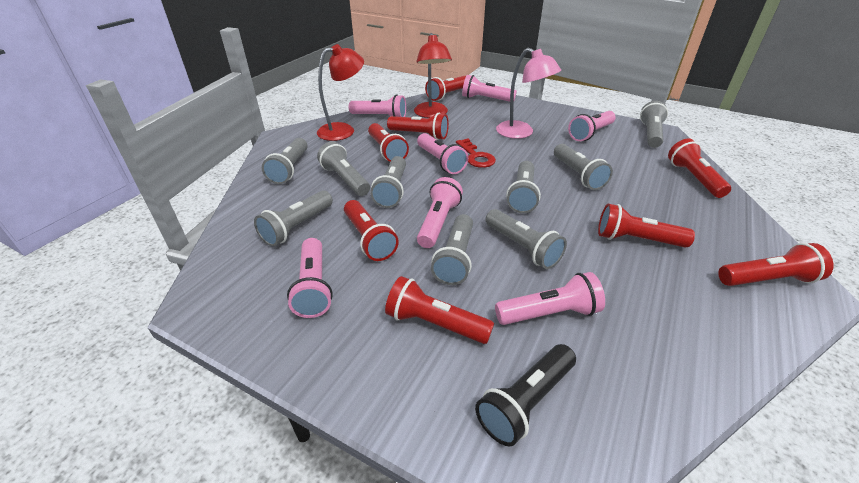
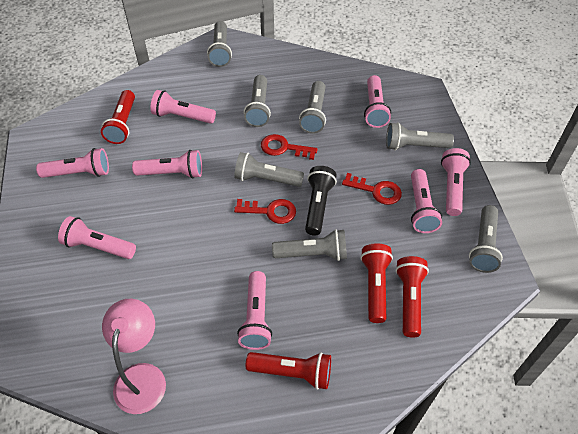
grey flashlight: 9 -> 7
pink flashlight: 7 -> 8
red flashlight: 8 -> 4
red key: 1 -> 3
red lamp: 2 -> 0

